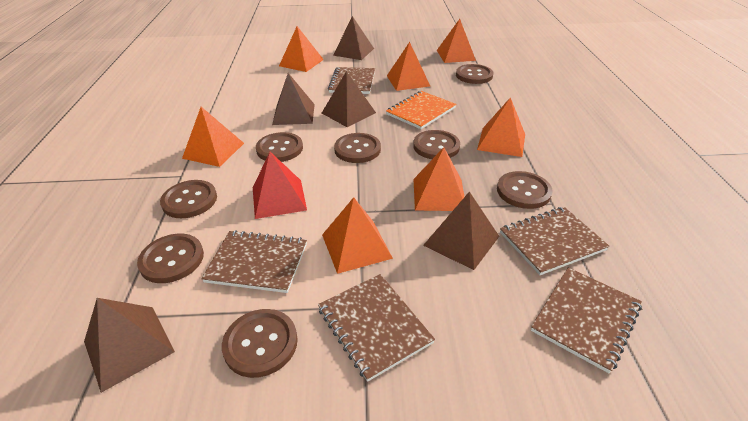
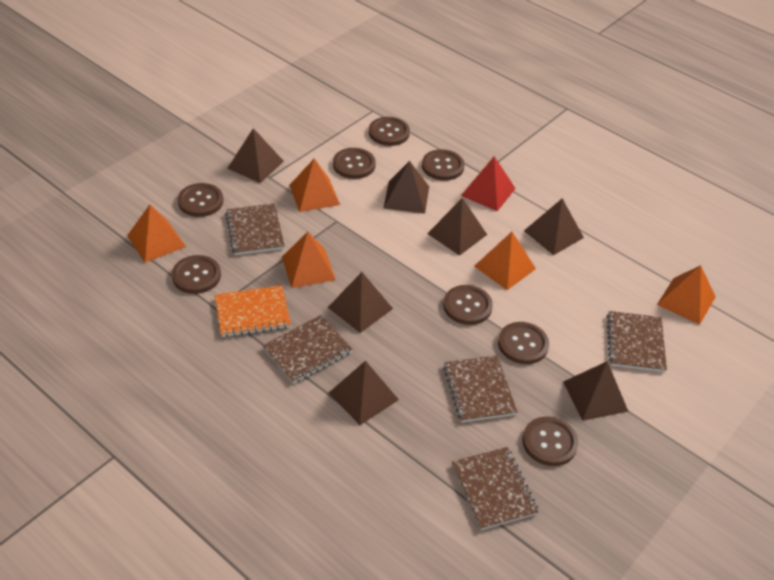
brown pyramid: 5 -> 7
orange pyramid: 7 -> 5

